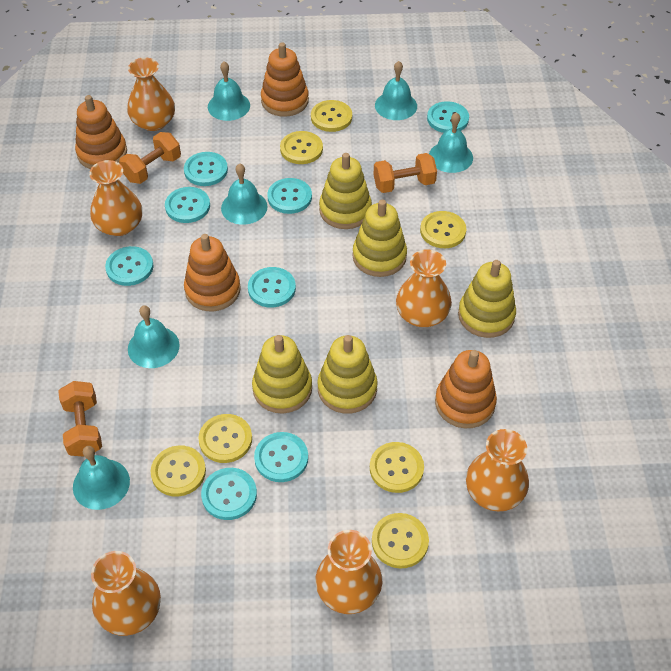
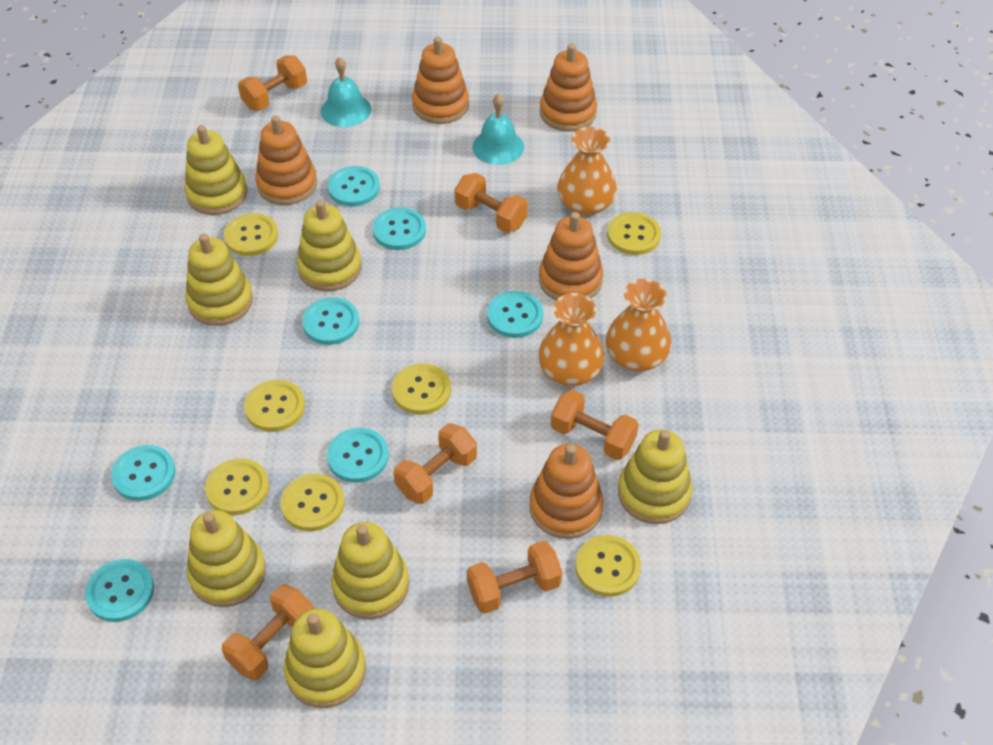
orange dumbbell: 3 -> 6
orange stacking toy: 4 -> 5
orange vase: 6 -> 3
turquoise bell: 6 -> 2
turquoise button: 8 -> 7
yellow stacking toy: 5 -> 7

